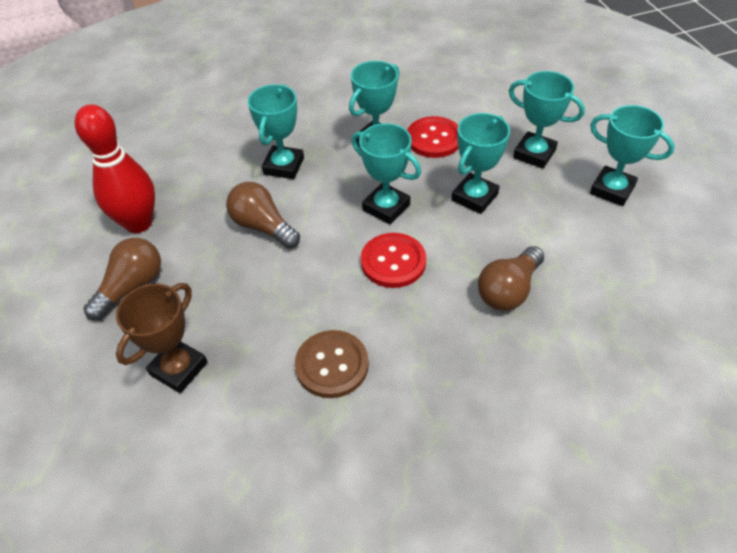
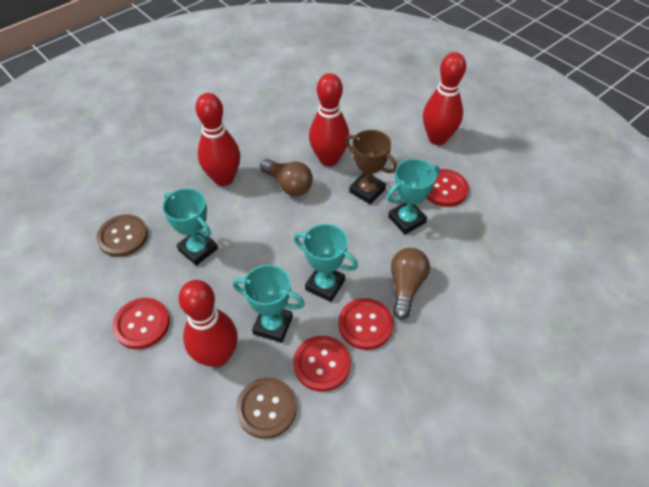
brown button: 1 -> 2
brown light bulb: 3 -> 2
red bowling pin: 1 -> 4
red button: 2 -> 4
turquoise trophy: 6 -> 4

